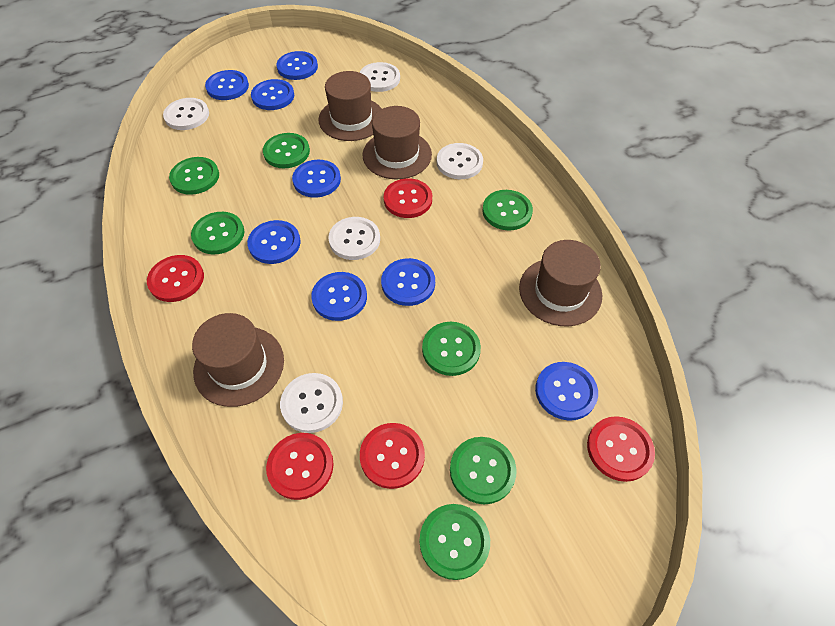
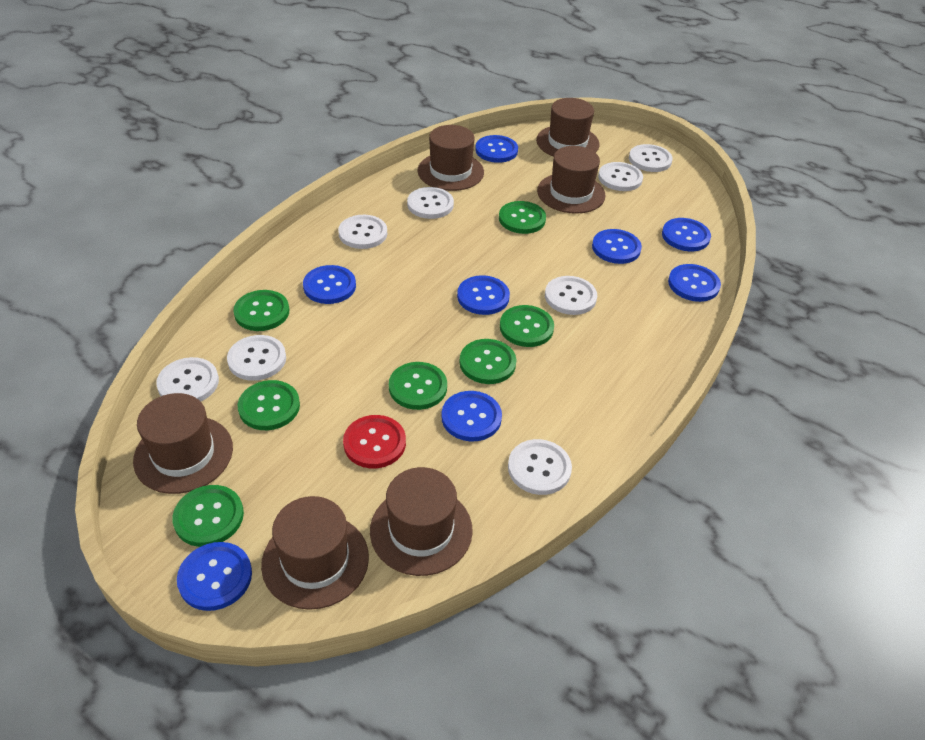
brown hat: 4 -> 6
red button: 5 -> 1
white button: 5 -> 8

